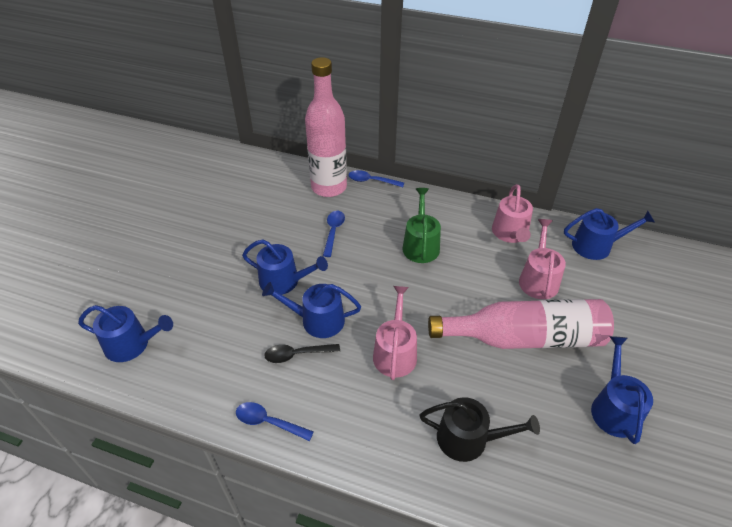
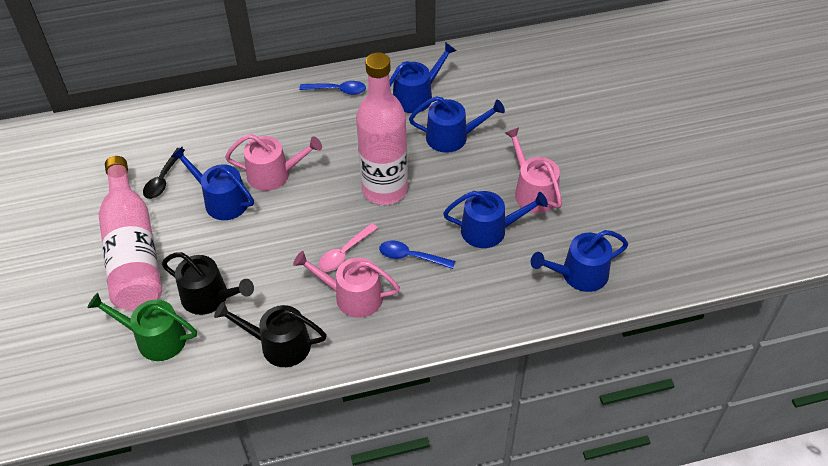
black watering can: 1 -> 2
blue spoon: 3 -> 2
pink spoon: 0 -> 1

